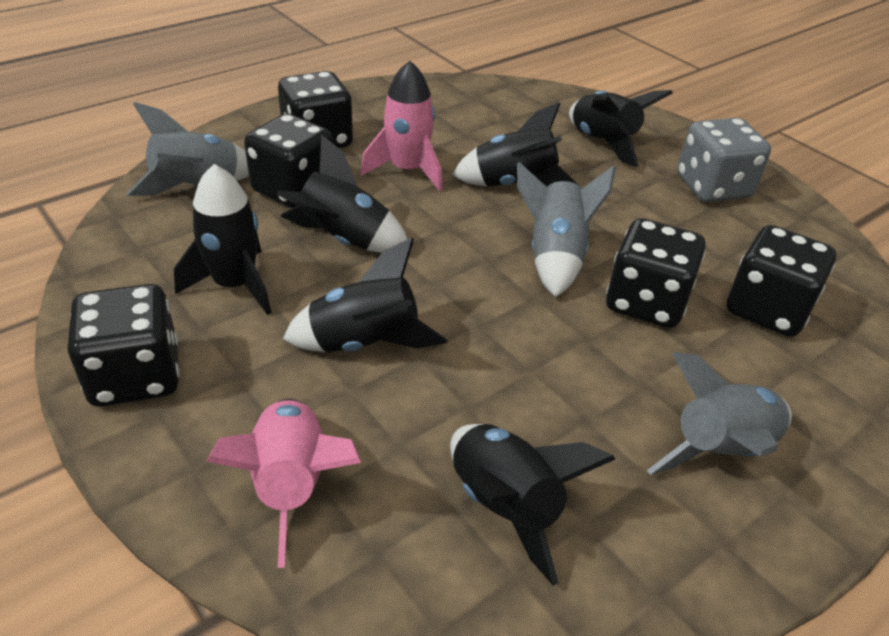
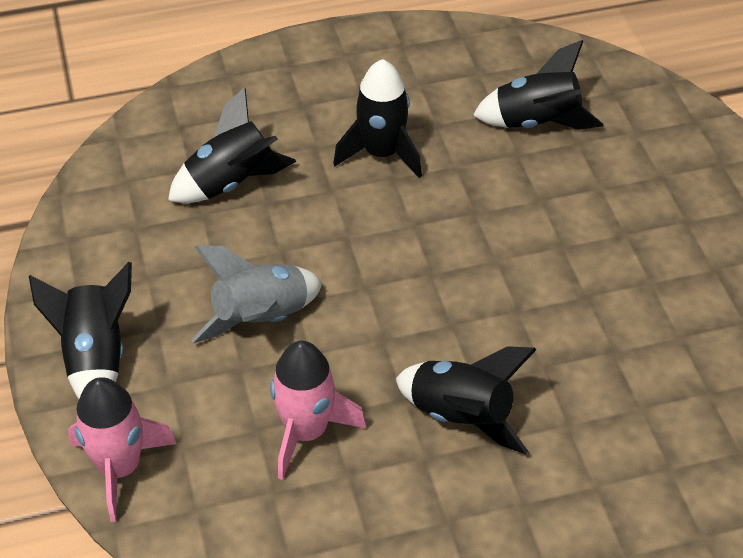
black dice: 5 -> 0
black rocket: 6 -> 5
grey dice: 1 -> 0
grey rocket: 3 -> 1

